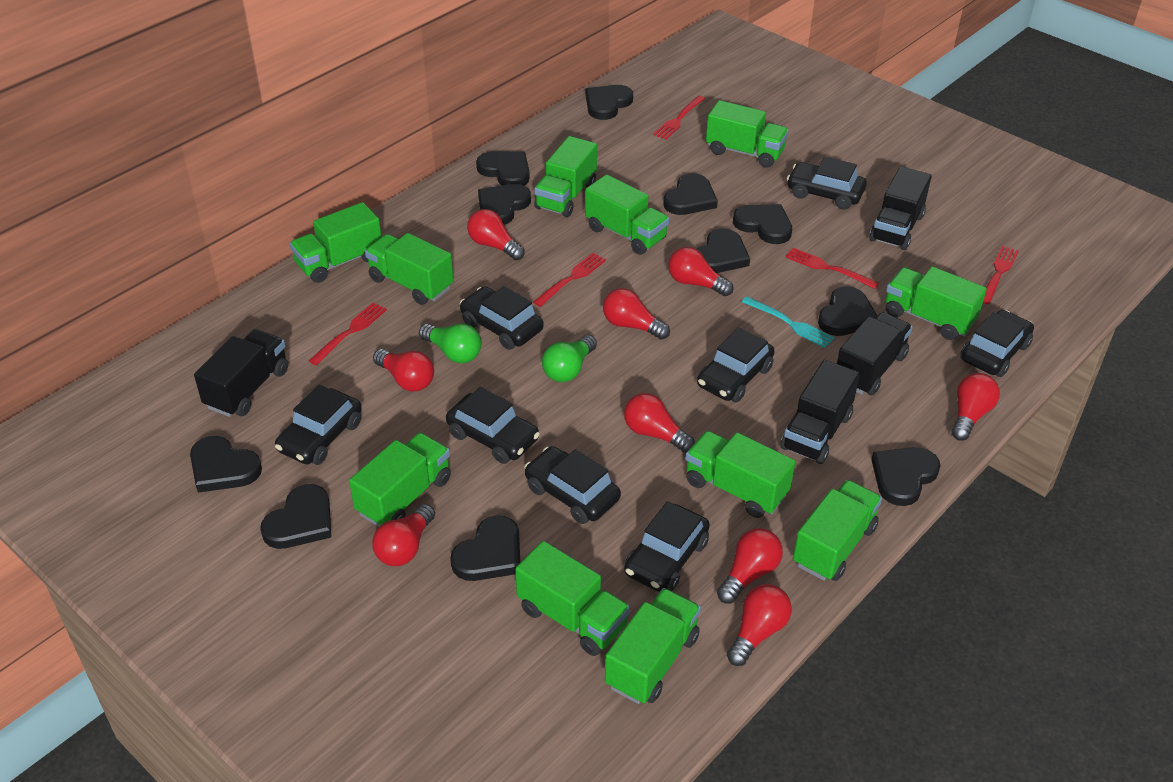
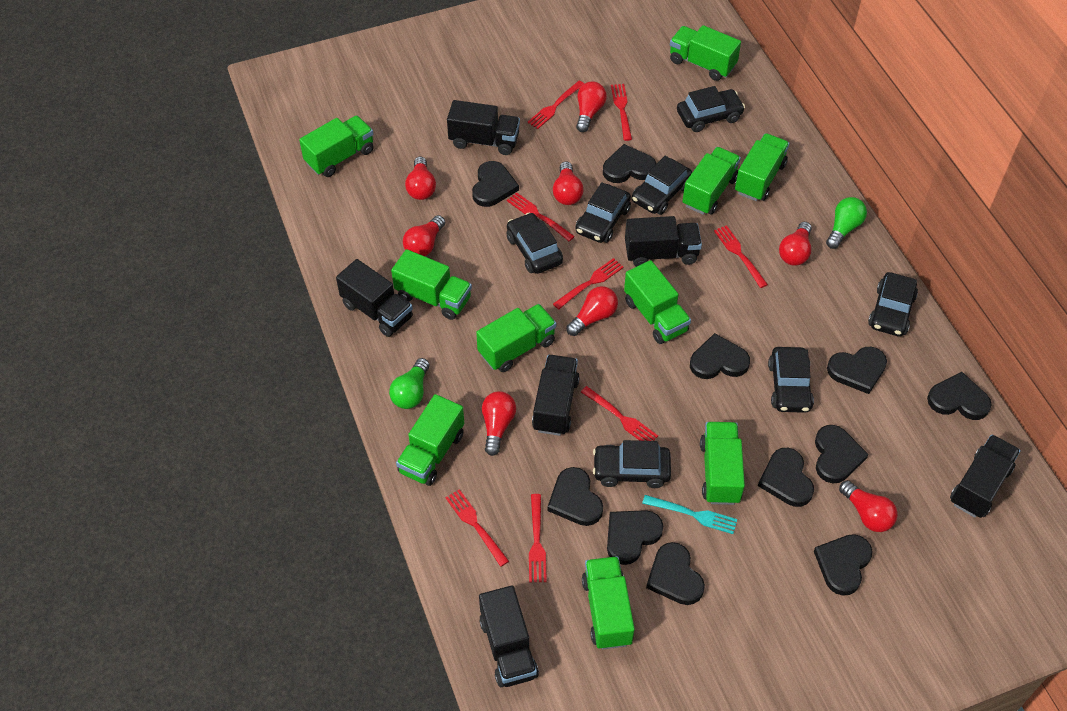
black car: 8 -> 7
black truck: 4 -> 6
green truck: 11 -> 10
red fork: 5 -> 8
red light bulb: 9 -> 8

